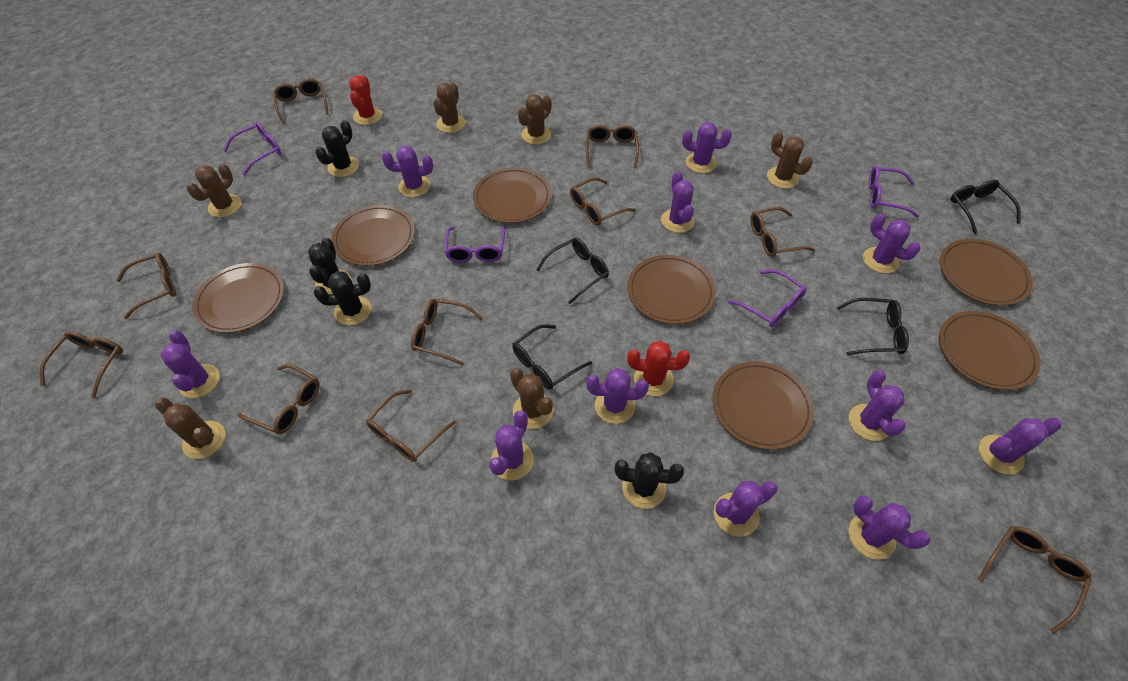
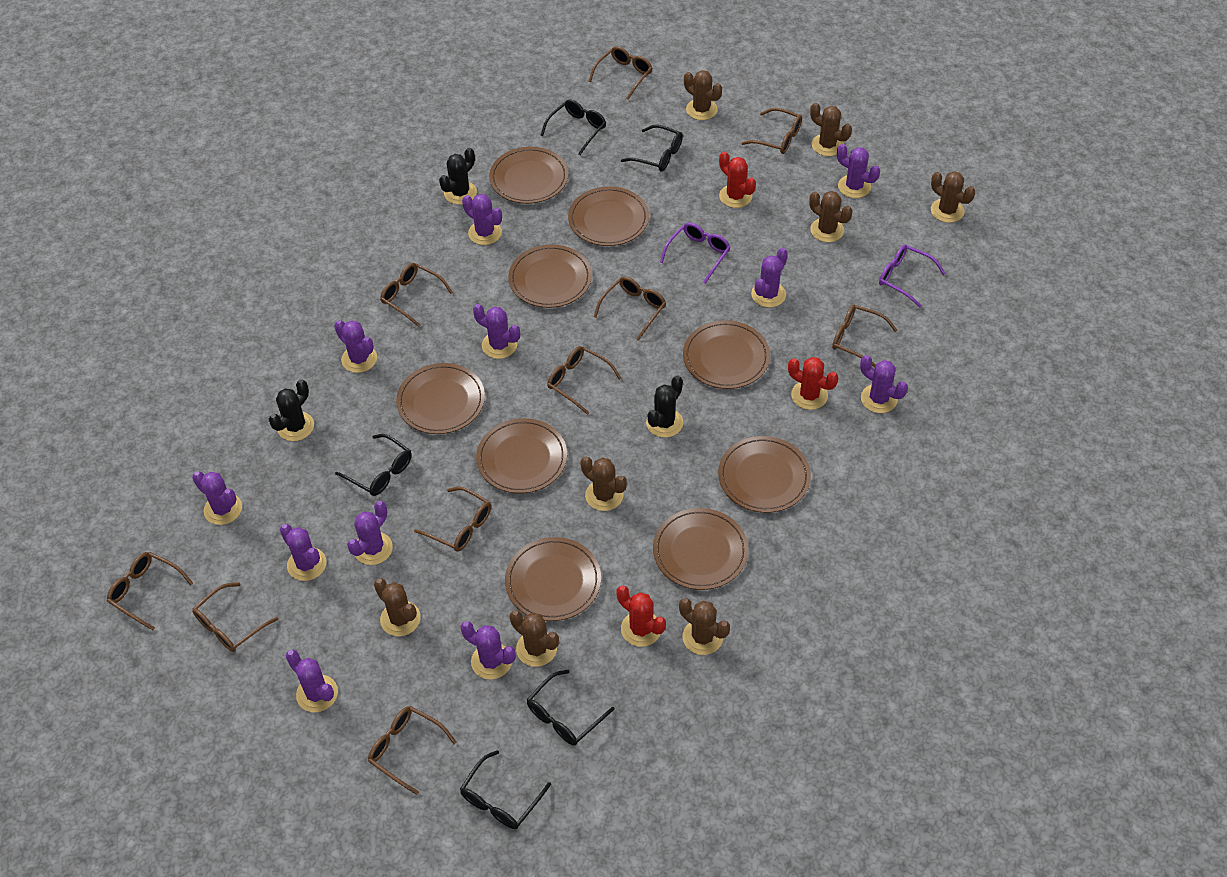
black cactus: 4 -> 3
black glasses: 4 -> 5
brown cactus: 6 -> 8
brown plate: 7 -> 9
purple glasses: 4 -> 2
red cactus: 2 -> 3

